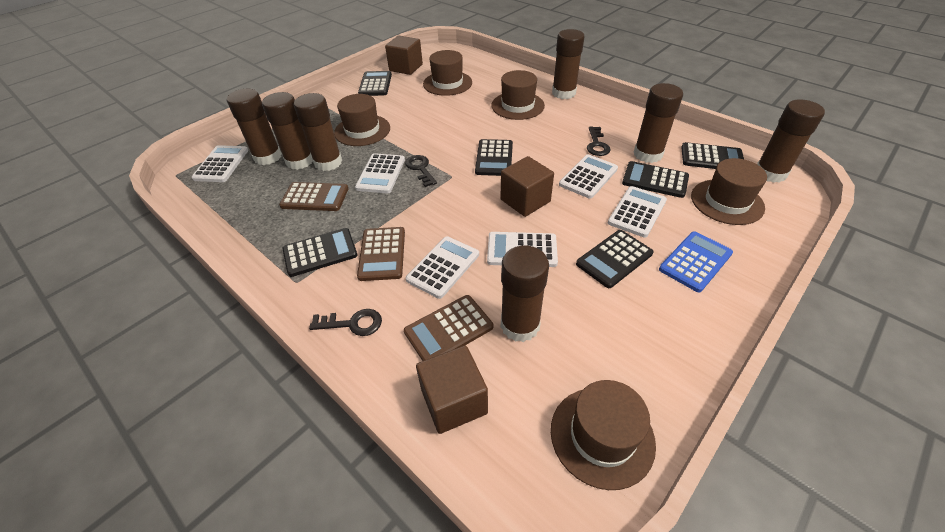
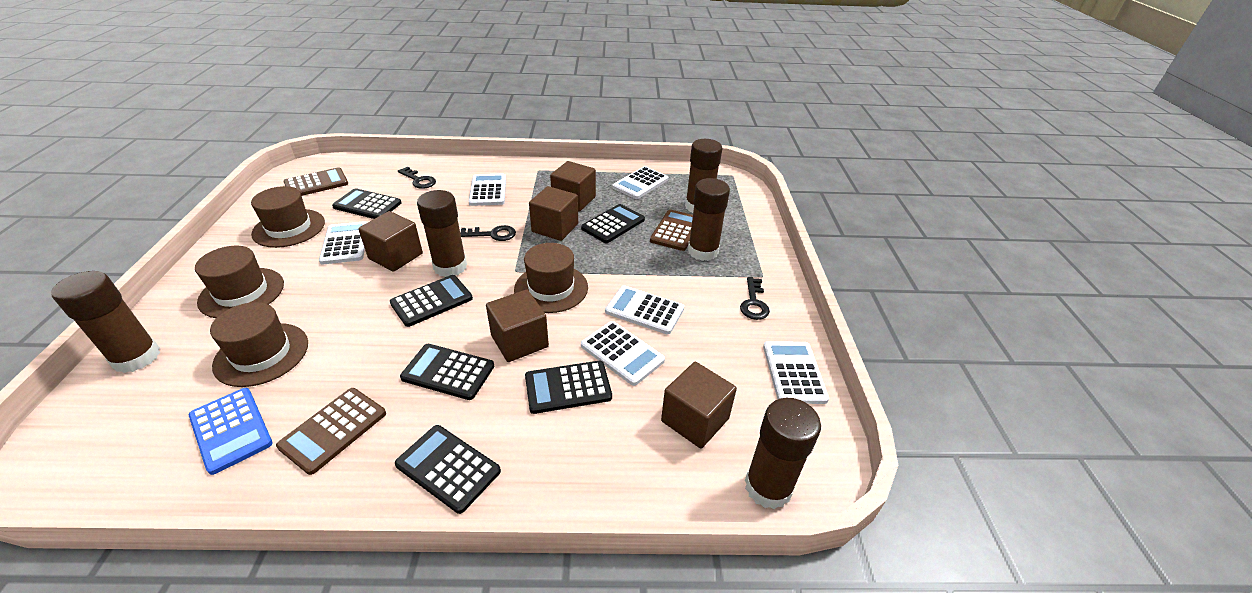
brown cube: 3 -> 5
brown glue stick: 7 -> 5
brown hat: 5 -> 4

